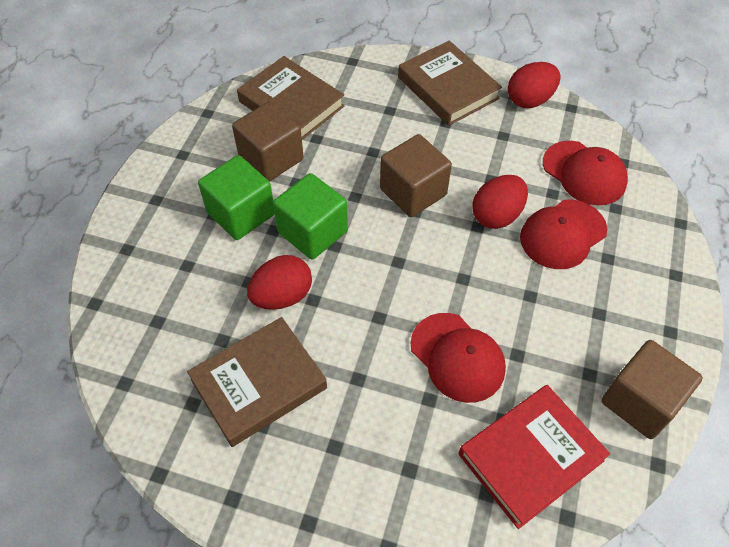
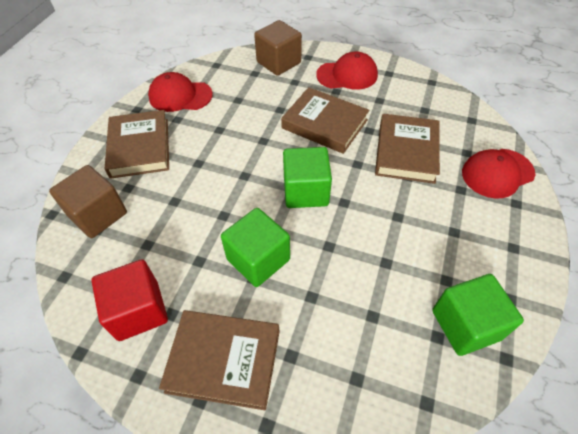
brown book: 3 -> 4
brown cube: 3 -> 2
green cube: 2 -> 3
red book: 1 -> 0
red cube: 0 -> 1
red egg: 3 -> 0

